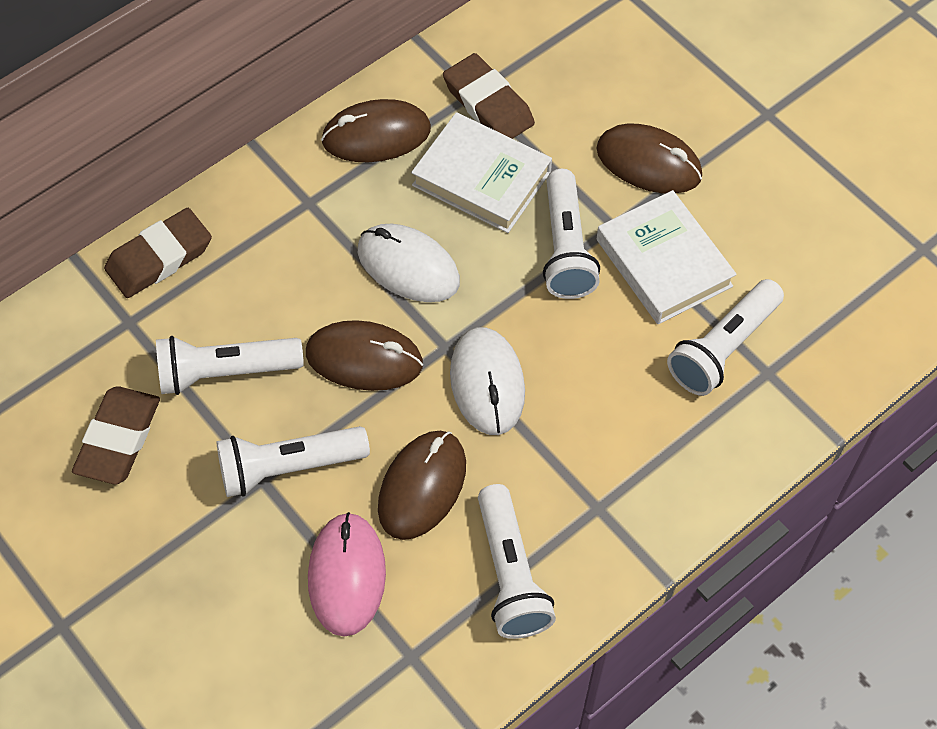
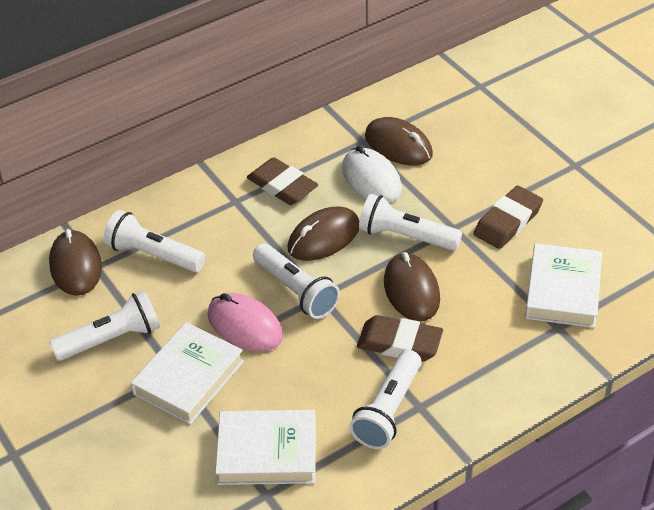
white book: 2 -> 3
white mouse: 2 -> 1

